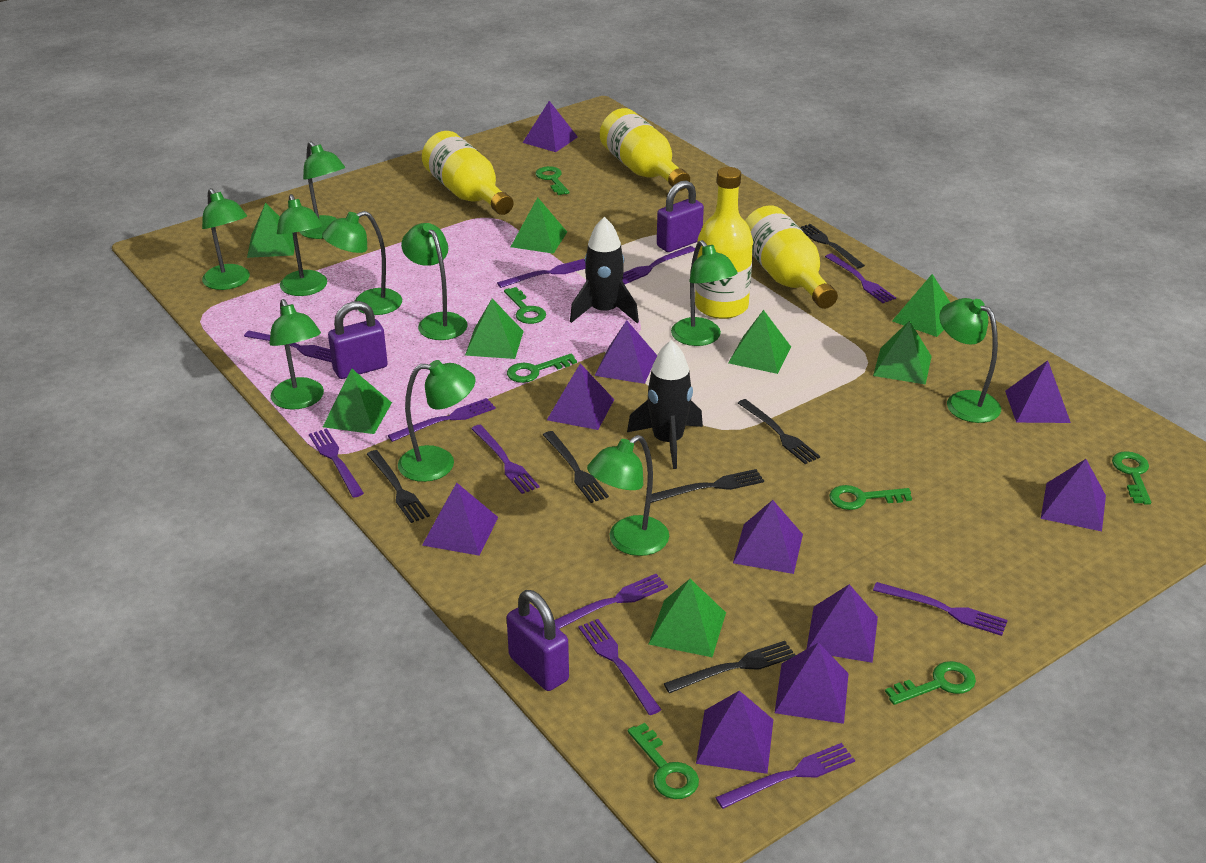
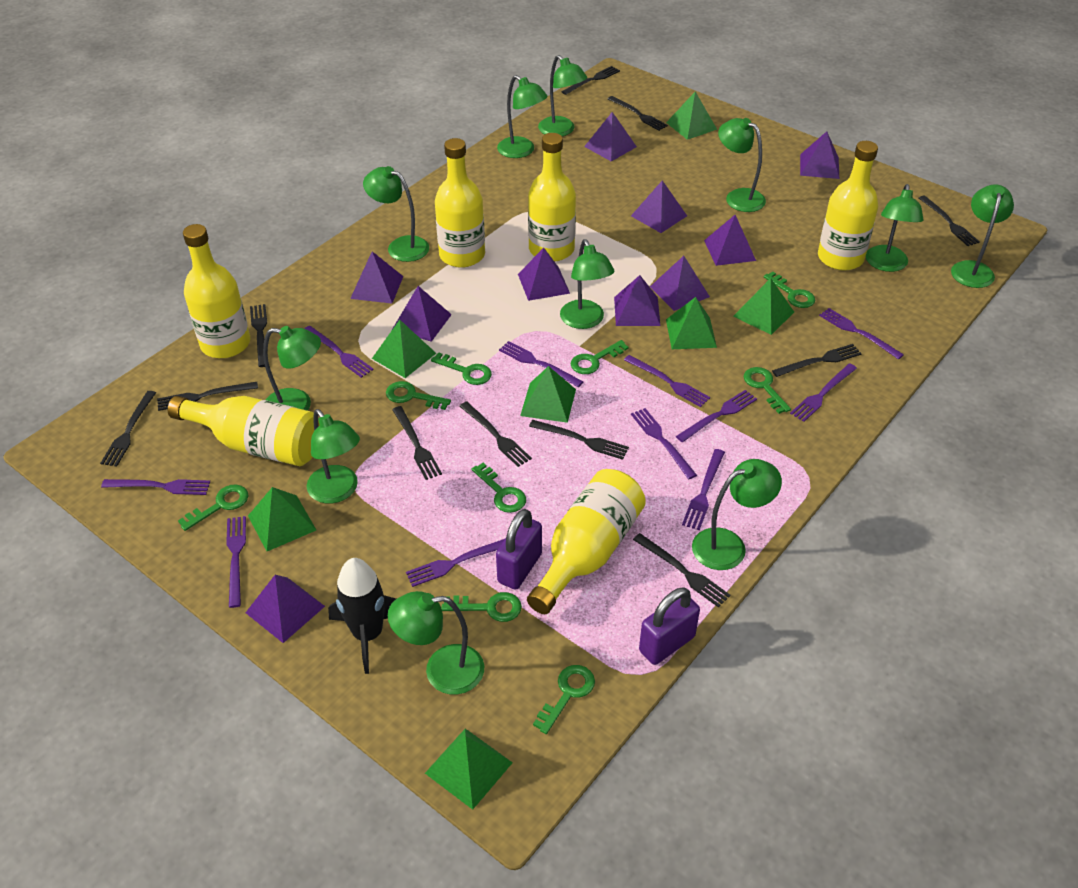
black fork: 6 -> 11
black rocket: 2 -> 1
green key: 7 -> 9
green lamp: 10 -> 11
green pyramid: 8 -> 7
purple padlock: 3 -> 2
yellow bottle: 4 -> 6

